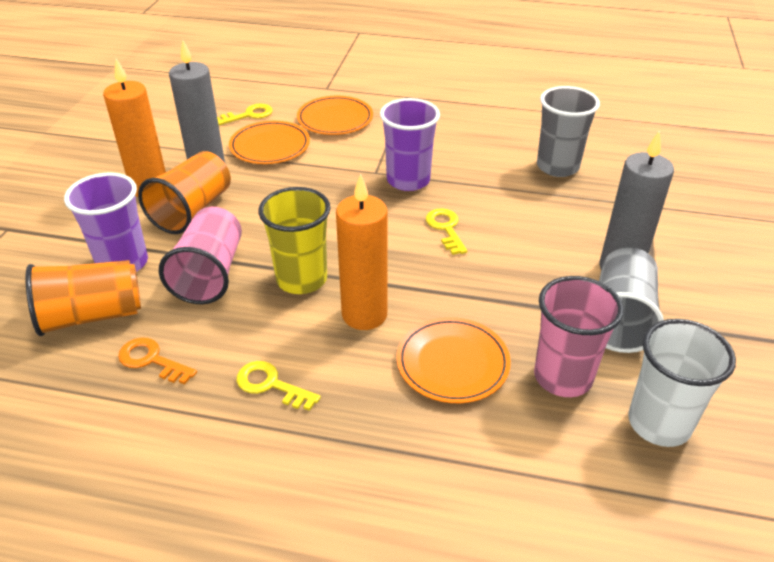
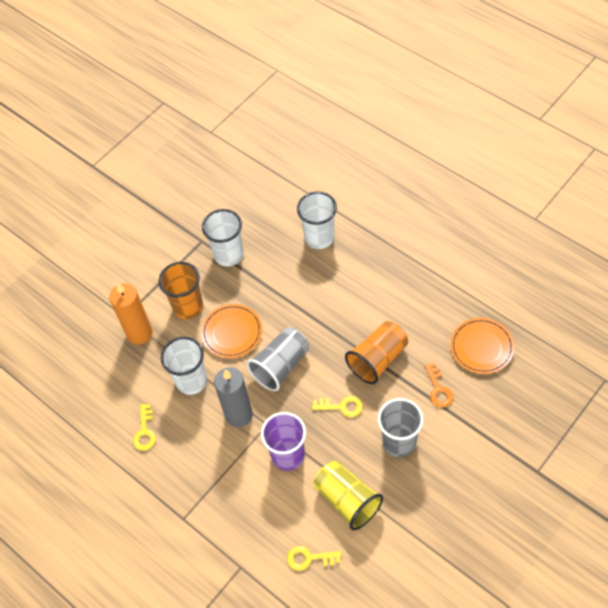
grey candle: 2 -> 1
orange candle: 2 -> 1
orange plate: 3 -> 2
pink cup: 2 -> 0
purple cup: 2 -> 1
white cup: 1 -> 3

